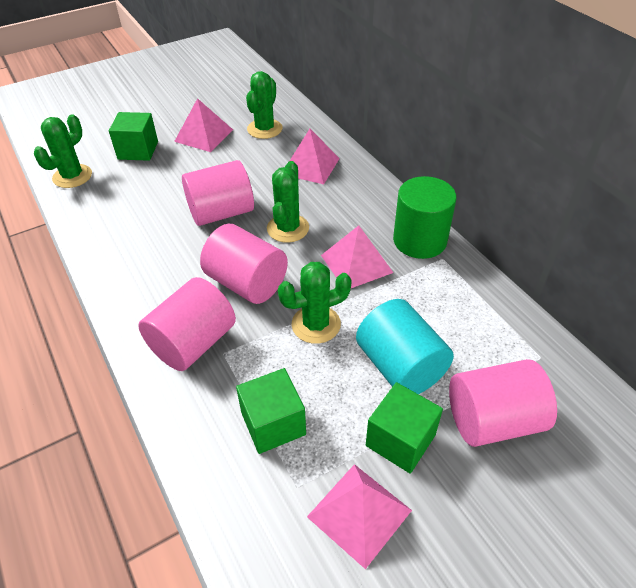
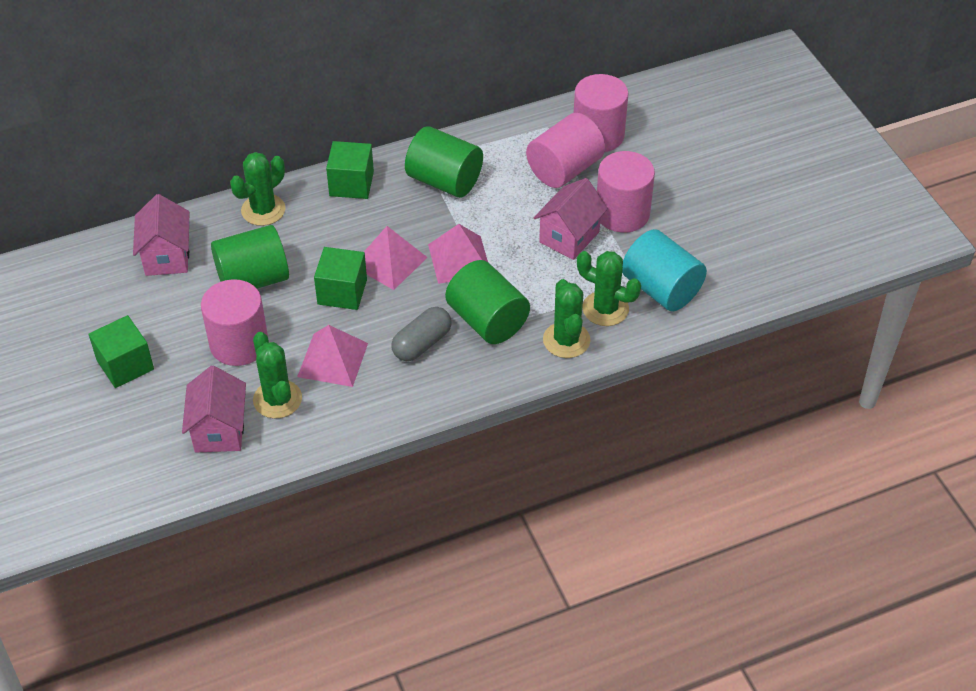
green cylinder: 1 -> 3
grey capsule: 0 -> 1
pink house: 0 -> 3
pink pyramid: 4 -> 3

